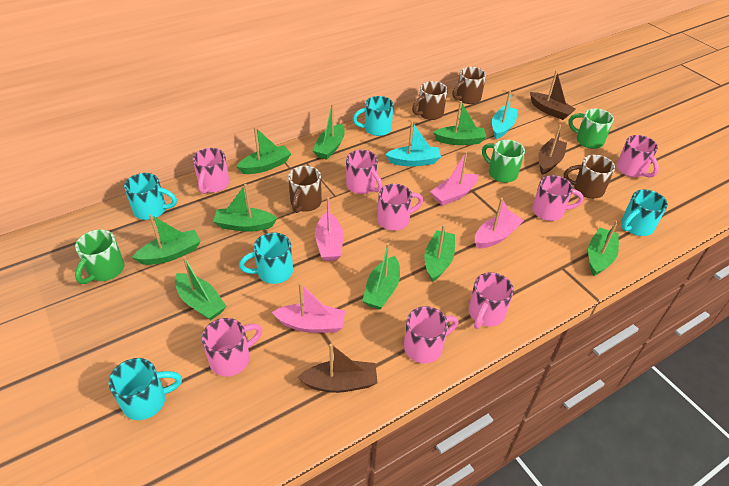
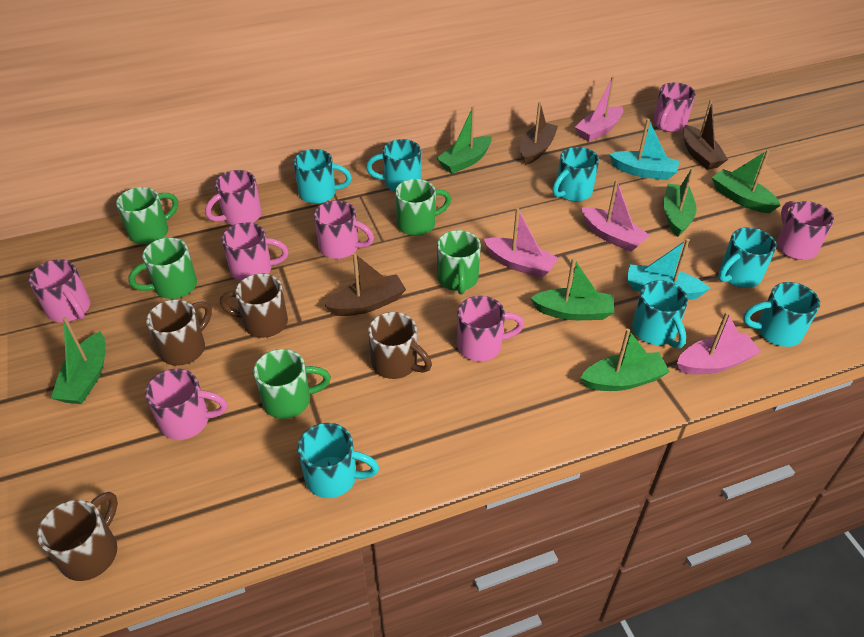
green boat: 9 -> 6
green mug: 3 -> 5
turquoise mug: 5 -> 7

